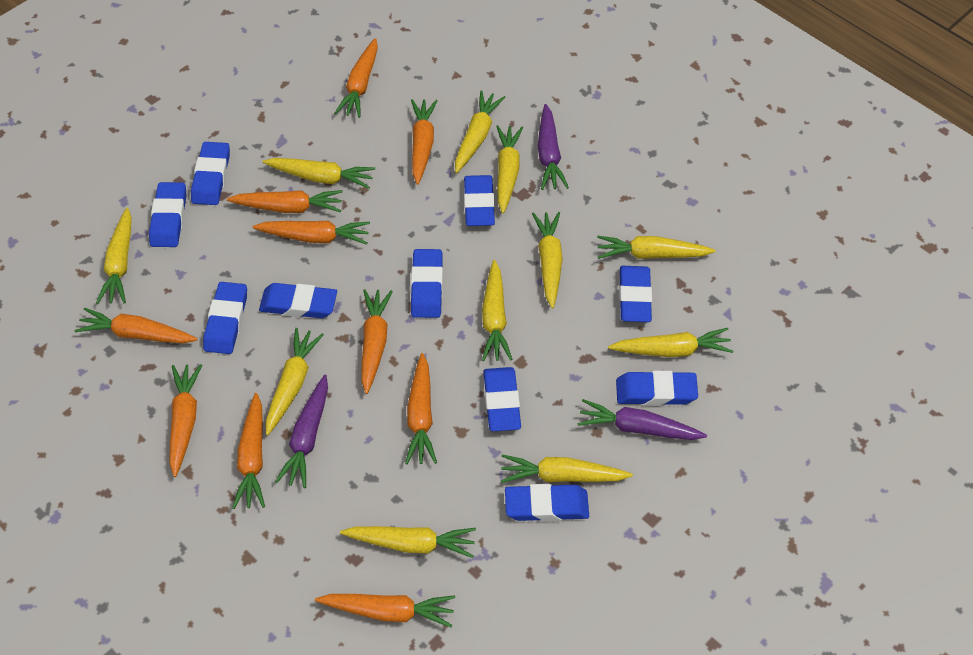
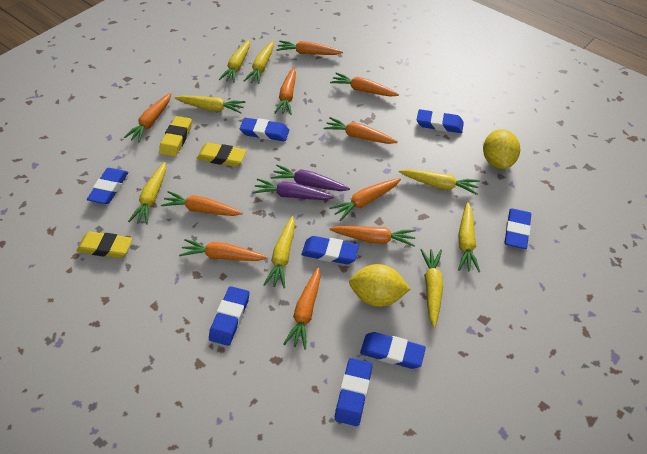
blue eraser: 10 -> 8
purple carrot: 3 -> 2
yellow carrot: 11 -> 8
yellow eraser: 0 -> 3
yellow lemon: 0 -> 2

